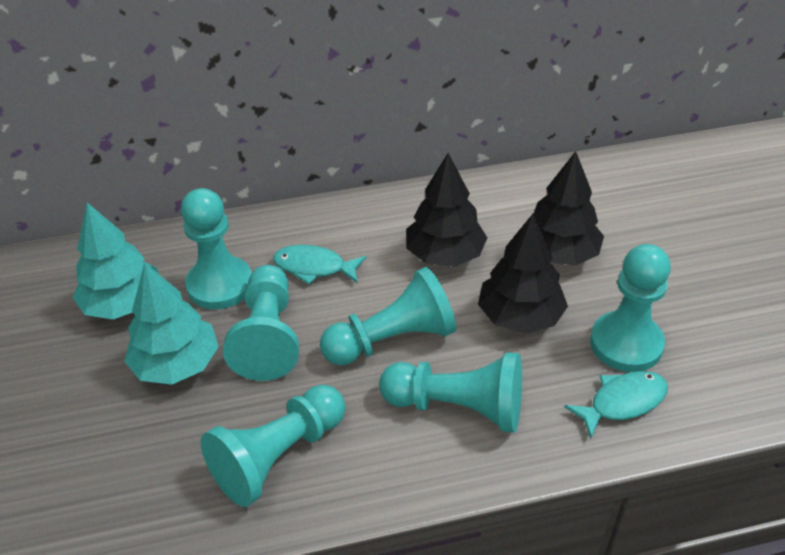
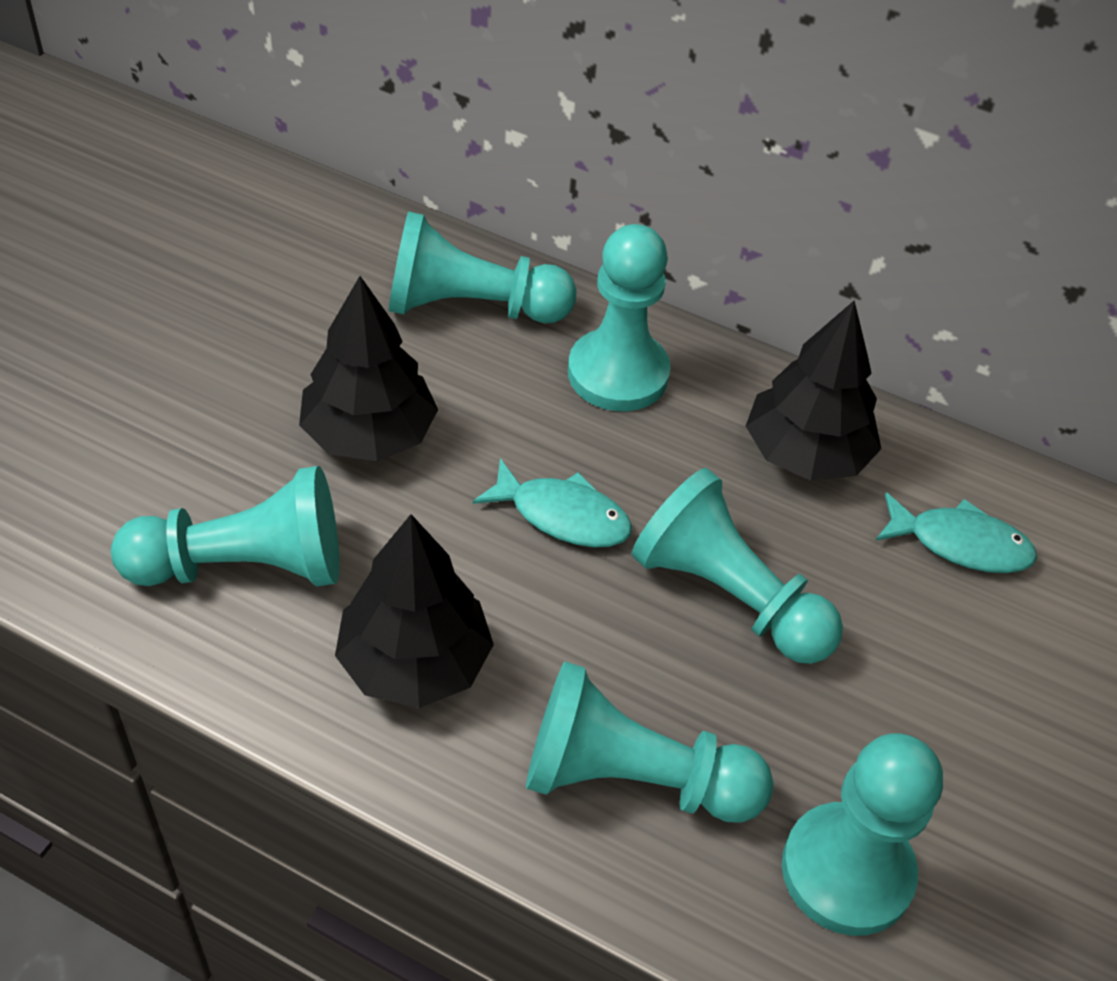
turquoise tree: 2 -> 0

